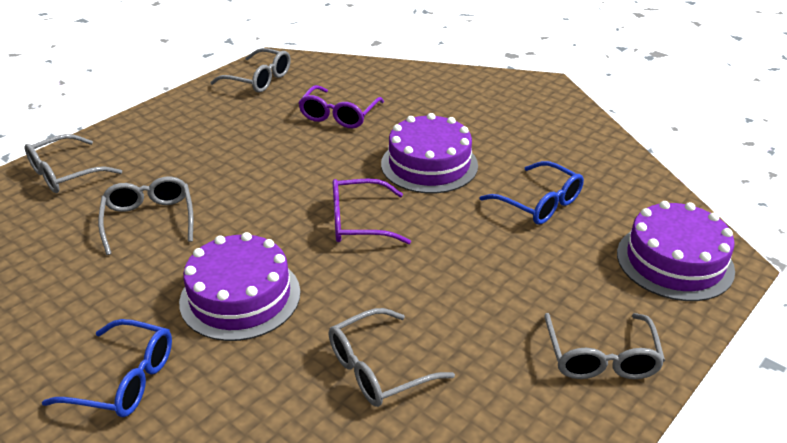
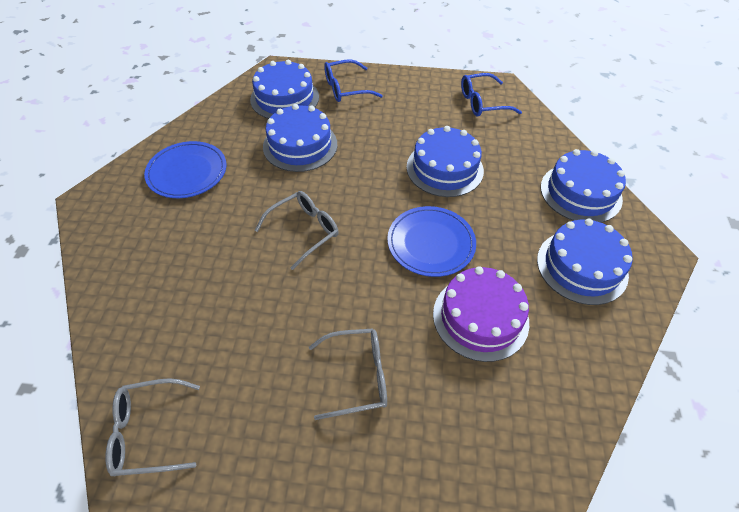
blue cake: 0 -> 5
blue plate: 0 -> 2
grey glasses: 5 -> 3
purple cake: 3 -> 1
purple glasses: 2 -> 0

